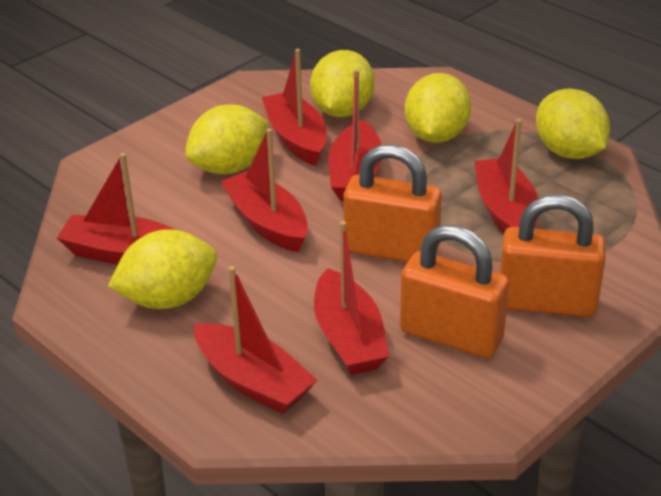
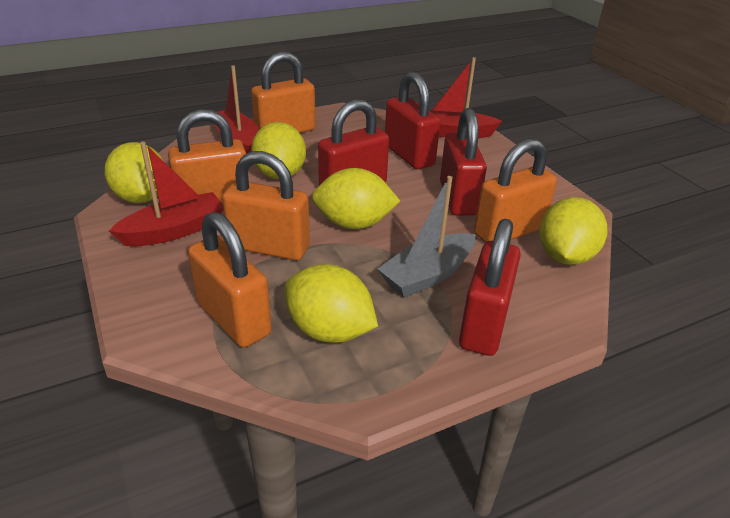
grey boat: 0 -> 1
orange padlock: 3 -> 5
red boat: 7 -> 3
red padlock: 0 -> 4

